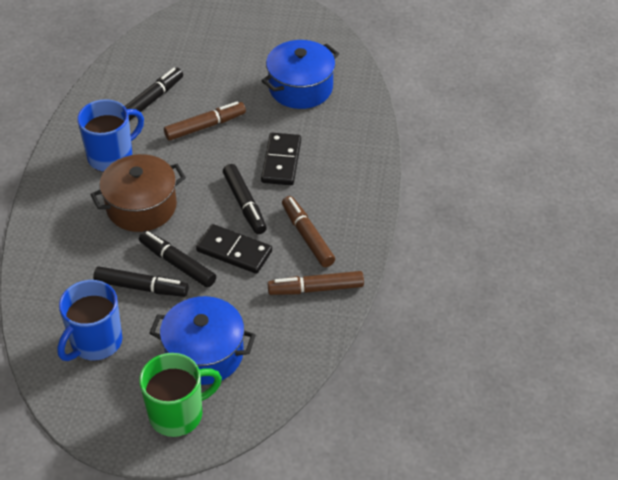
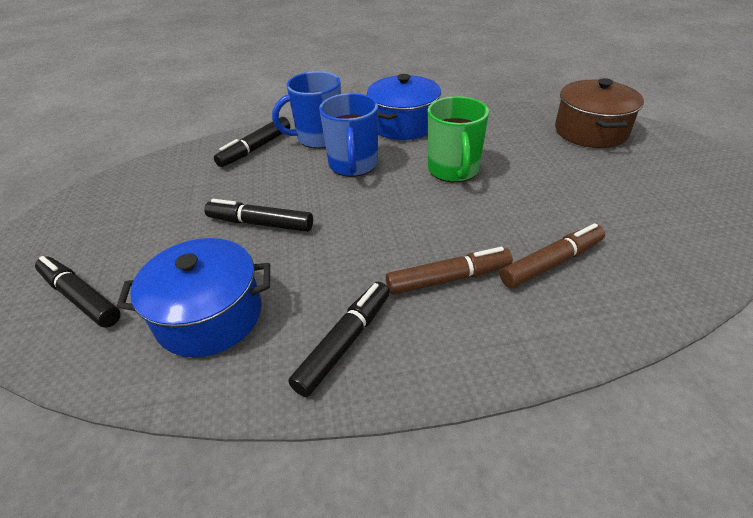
black domino: 2 -> 0
brown marker: 3 -> 2

